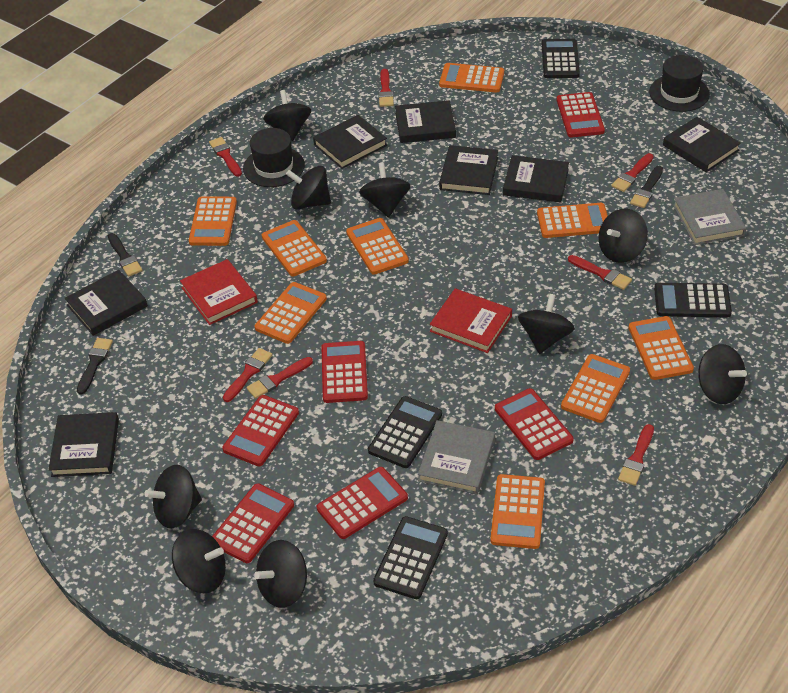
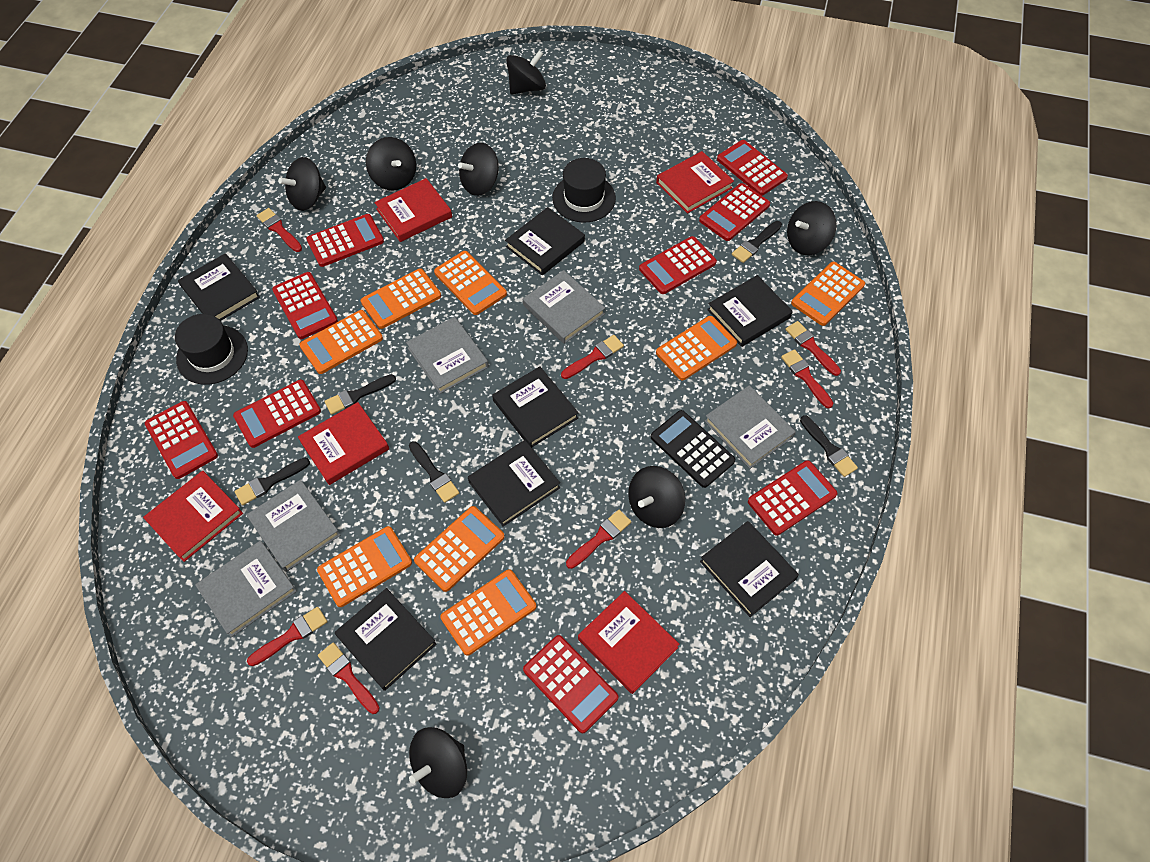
black brush: 3 -> 5
black calculator: 4 -> 1
black spinning top: 9 -> 7
grey book: 2 -> 5
orange calculator: 9 -> 8
red book: 2 -> 5
red calculator: 6 -> 9

